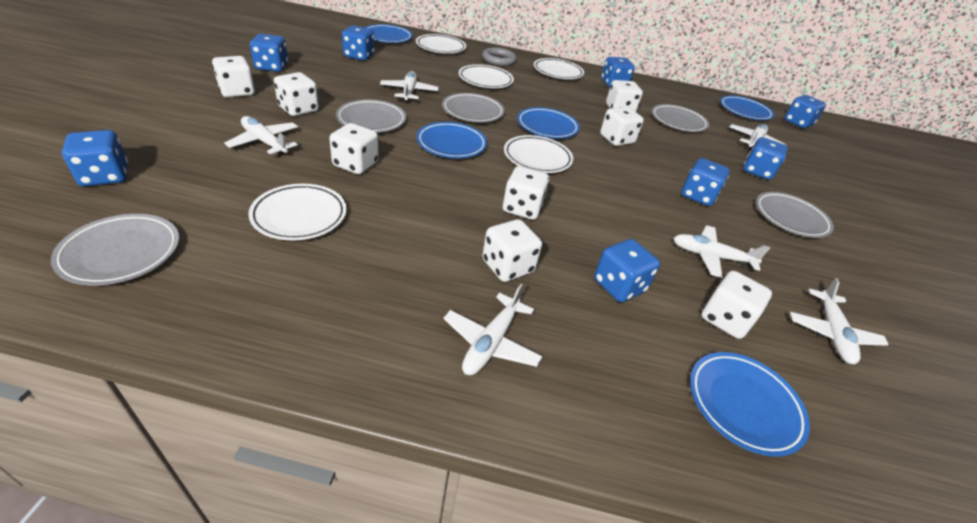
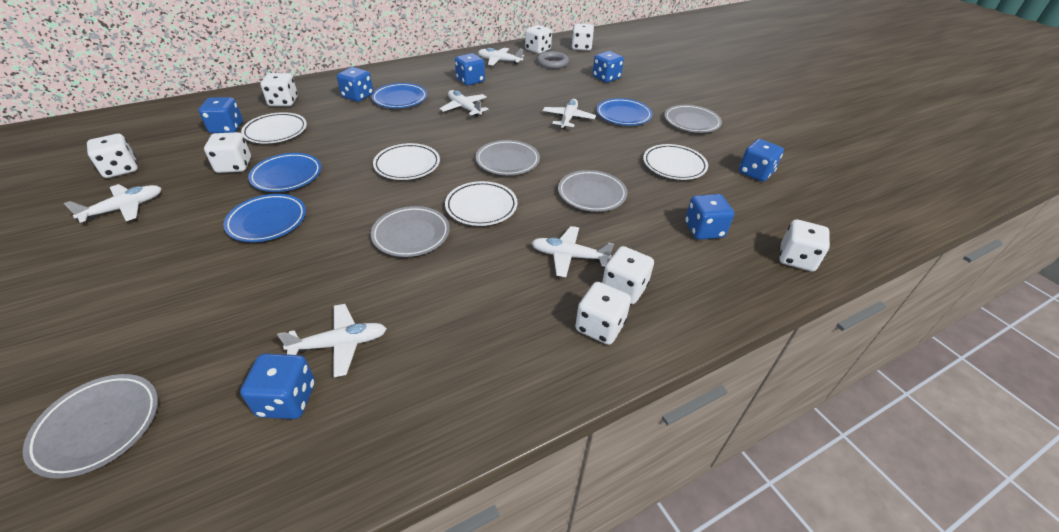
blue dice: 8 -> 7
blue plate: 5 -> 4
white plate: 5 -> 4

